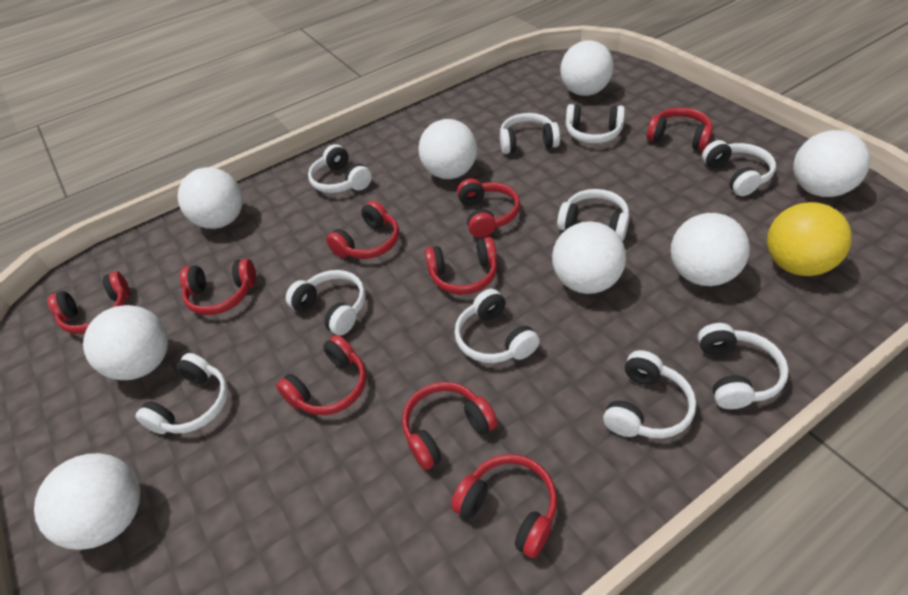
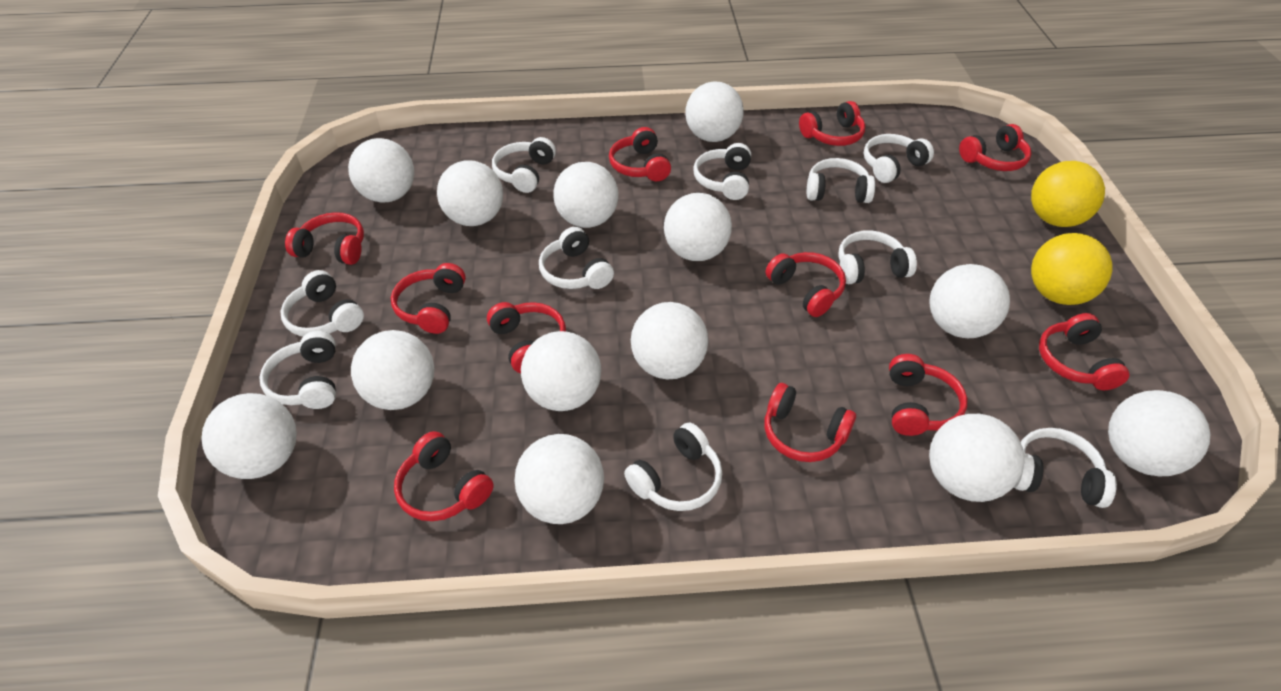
red headphones: 9 -> 11
white ball: 8 -> 13
yellow ball: 1 -> 2

